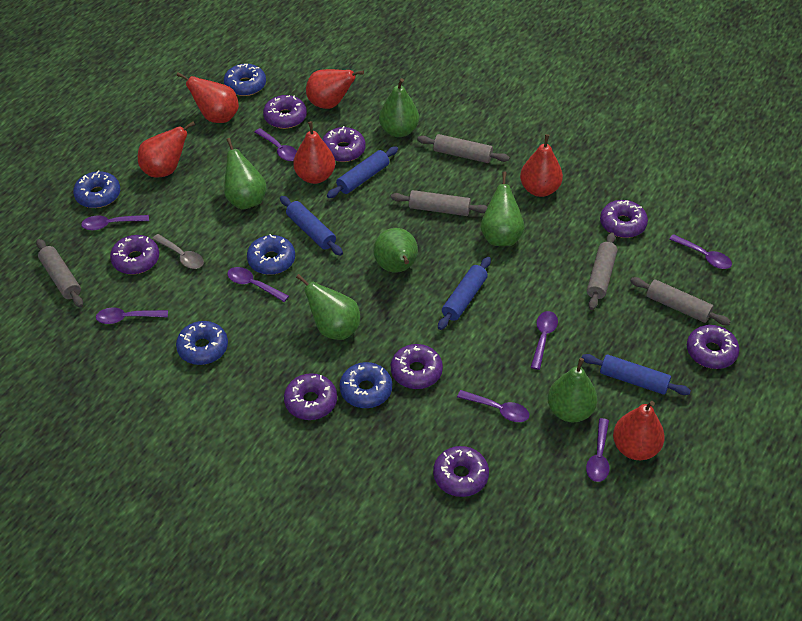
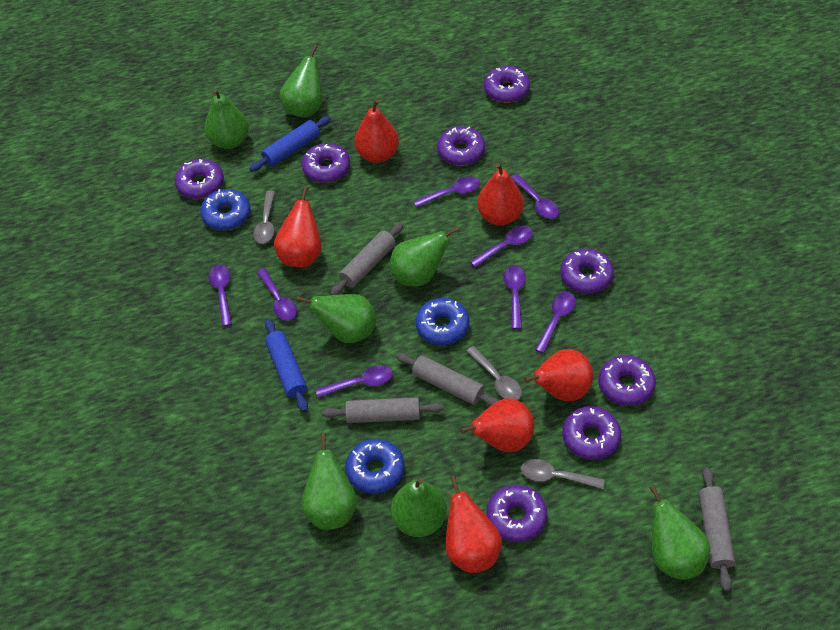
blue donut: 5 -> 3
blue rolling pin: 4 -> 2
green pear: 6 -> 7
grey rolling pin: 5 -> 4
grey spoon: 1 -> 3

